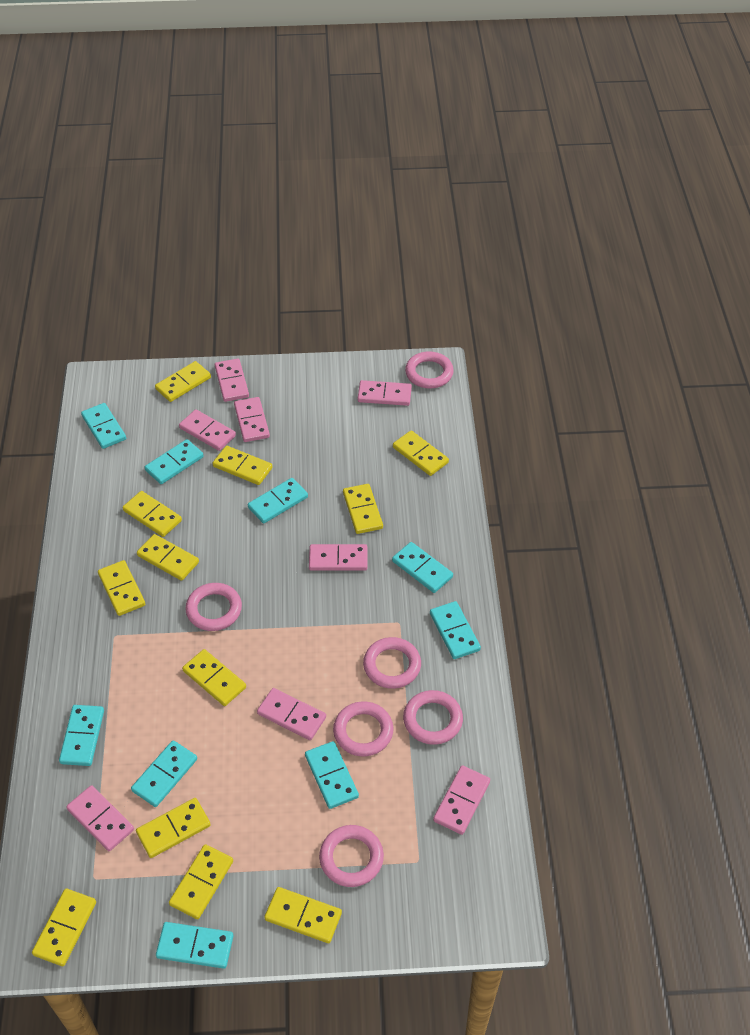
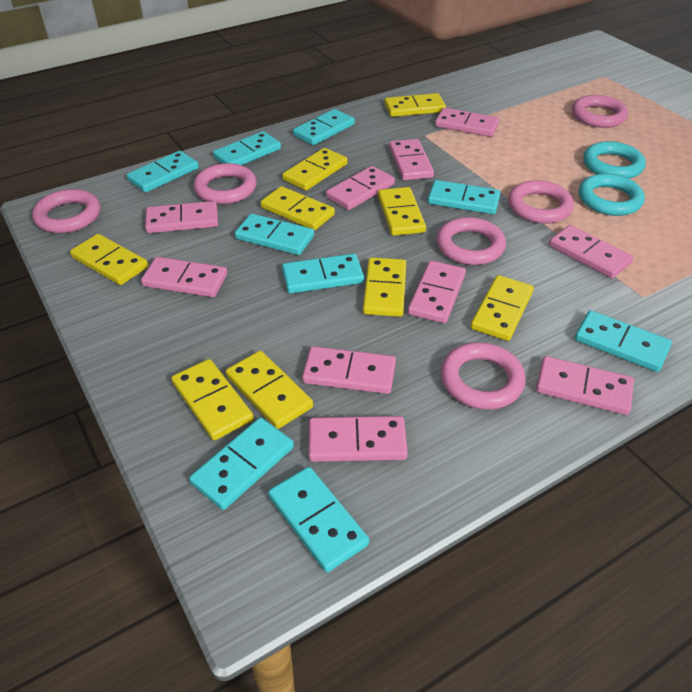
pink domino: 8 -> 10
turquoise ring: 0 -> 2
yellow domino: 12 -> 9

